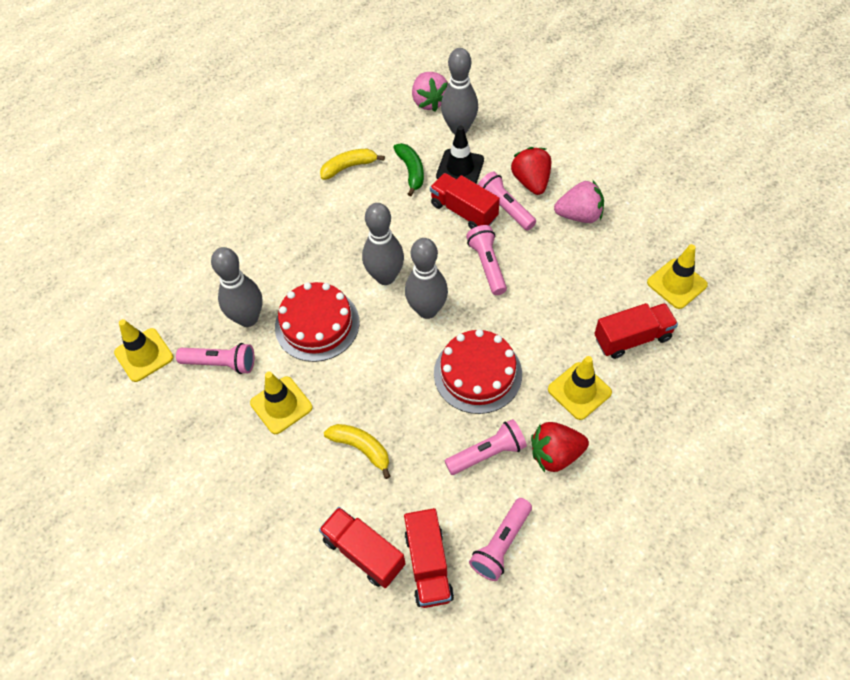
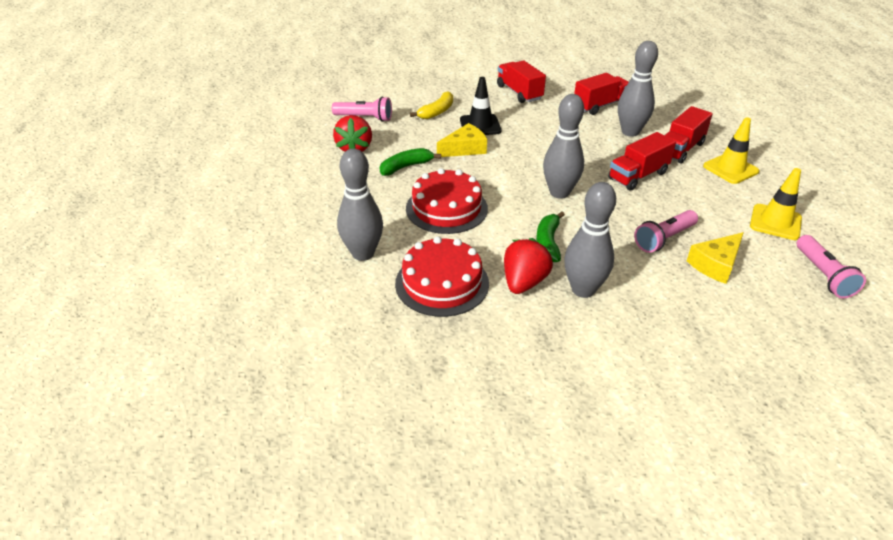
green banana: 1 -> 2
pink flashlight: 5 -> 3
pink strawberry: 2 -> 0
yellow banana: 2 -> 1
yellow cheese: 0 -> 2
yellow traffic cone: 4 -> 2

